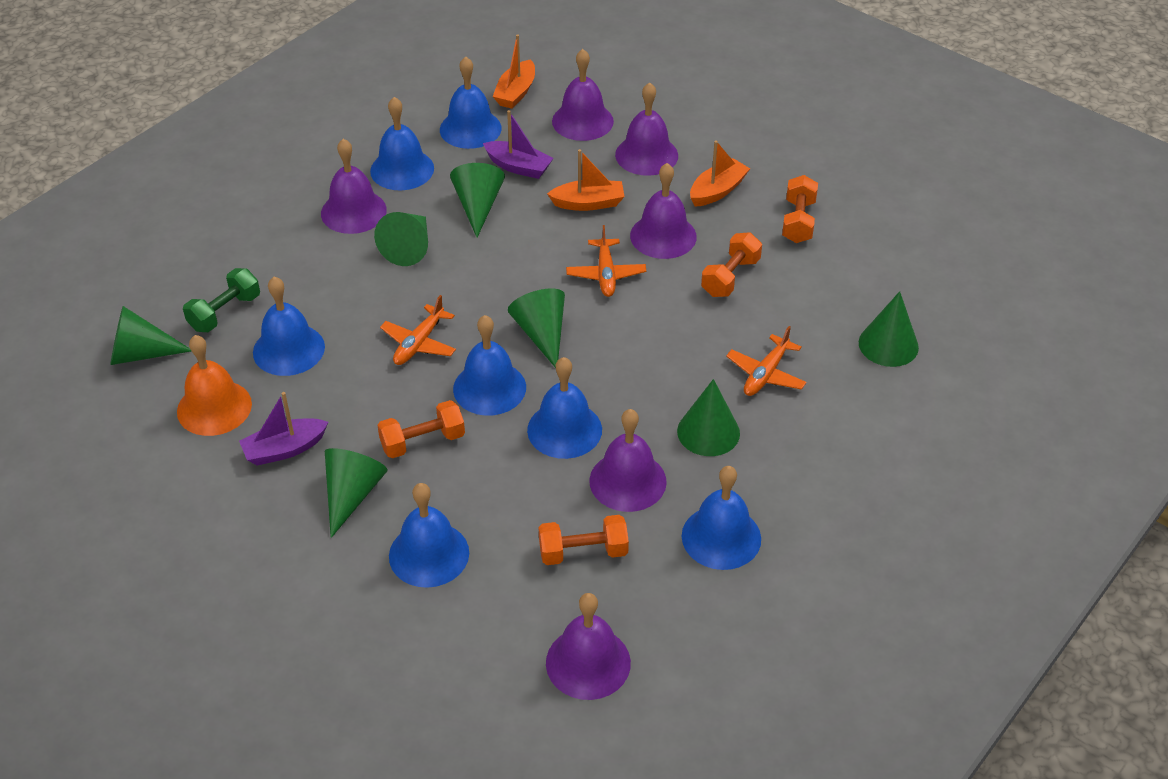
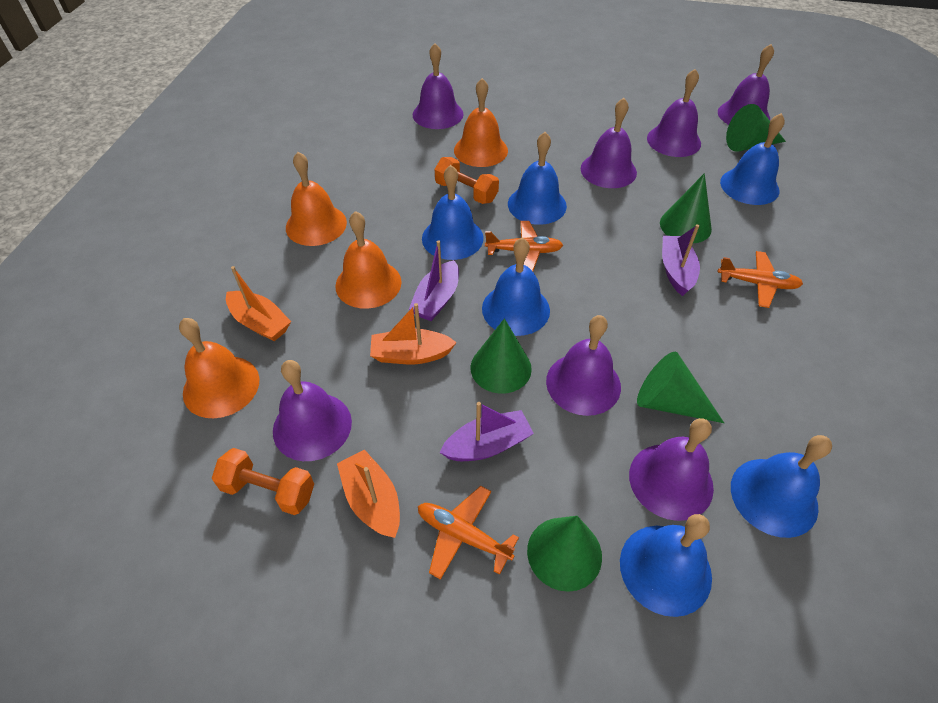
blue bell: 7 -> 6
green cone: 7 -> 5
green dumbbell: 1 -> 0
orange bell: 1 -> 4
orange dumbbell: 4 -> 2
purple bell: 6 -> 7
purple boat: 2 -> 3

